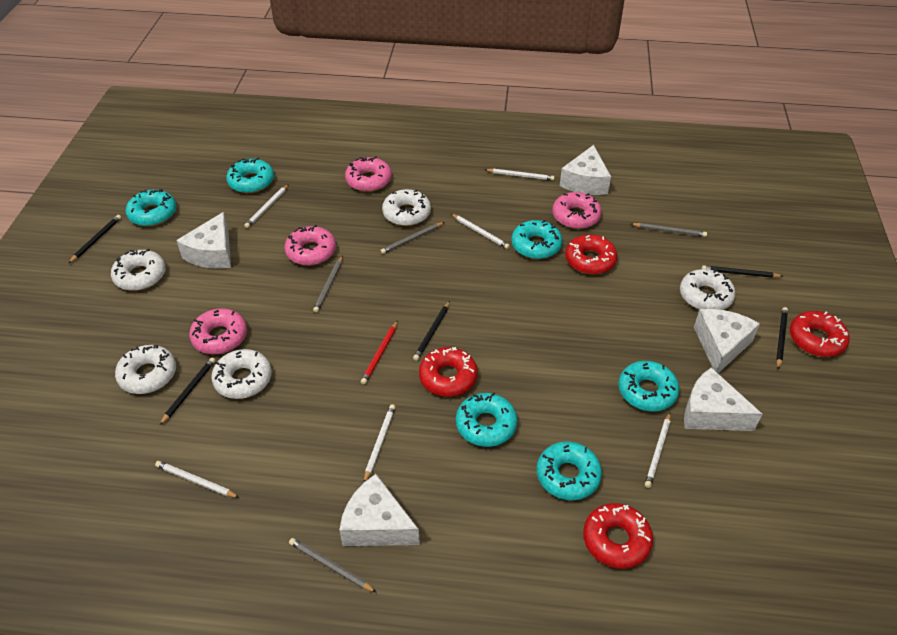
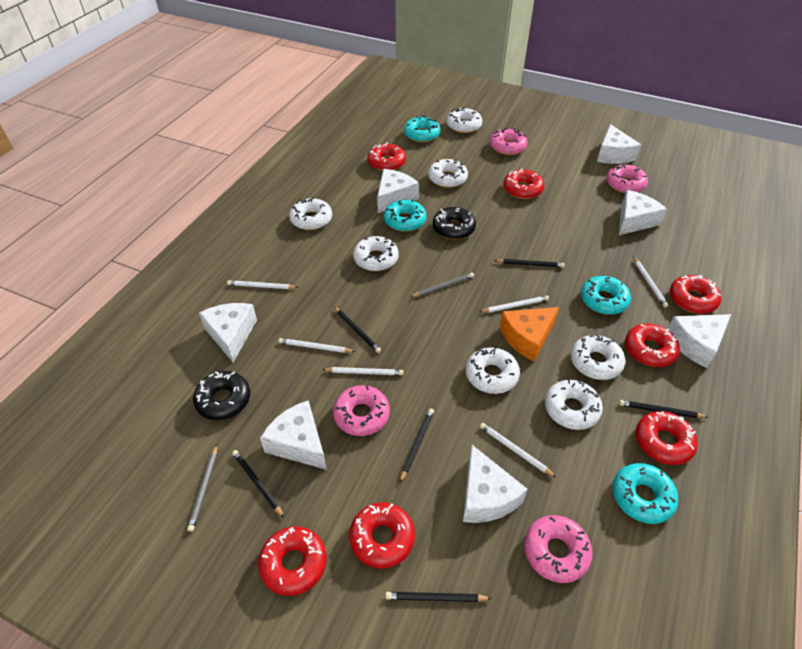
black donut: 0 -> 2
black pencil: 5 -> 6
grey pencil: 4 -> 2
orange cheese: 0 -> 1
red donut: 4 -> 7
red pencil: 1 -> 0
turquoise donut: 6 -> 4
white cheese: 5 -> 7
white donut: 5 -> 7

